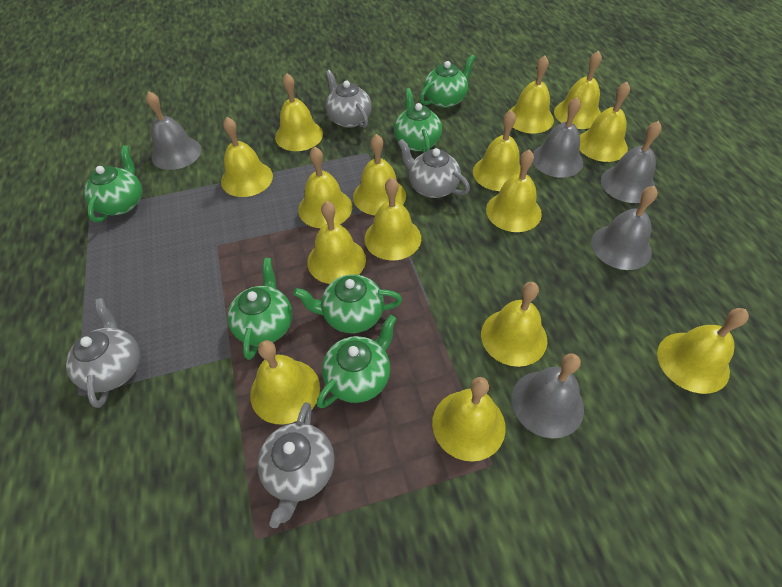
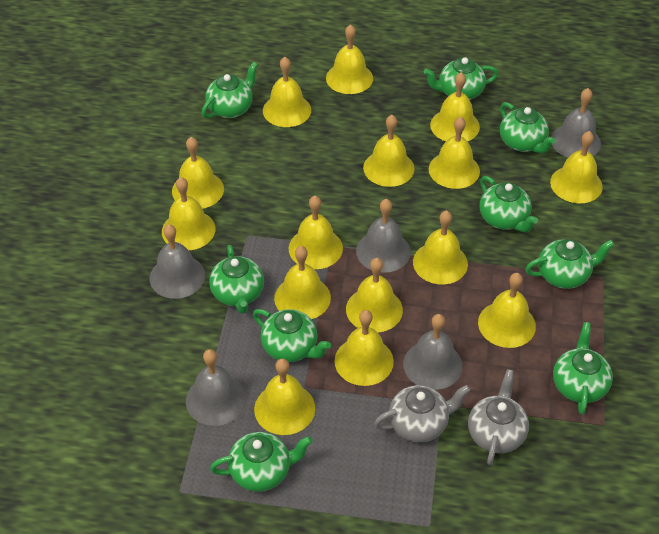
green teapot: 6 -> 9
grey teapot: 4 -> 2

